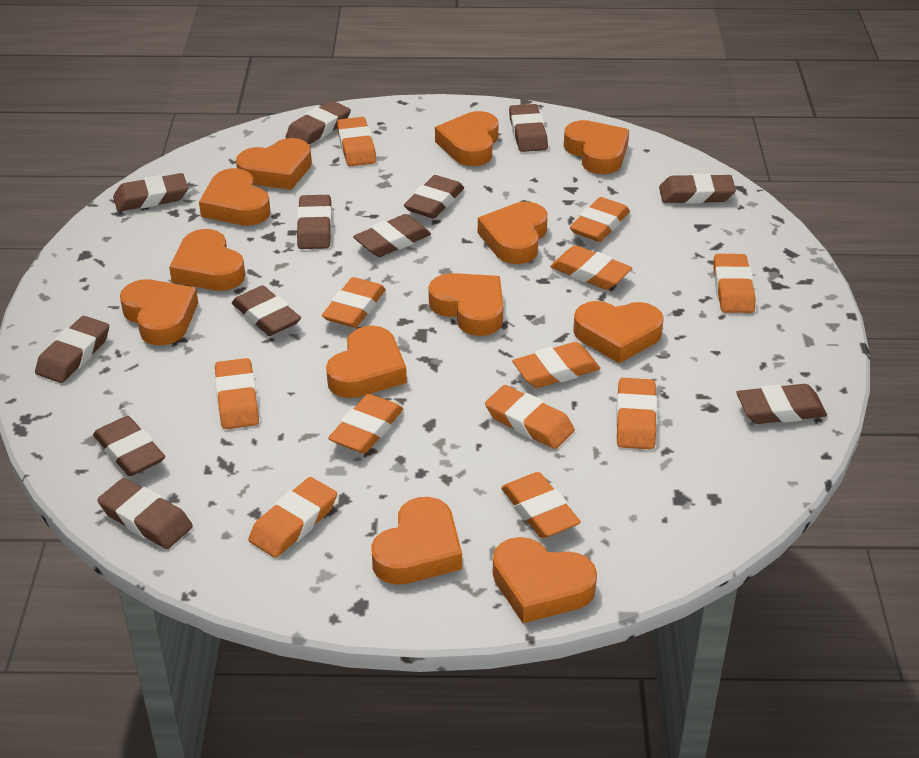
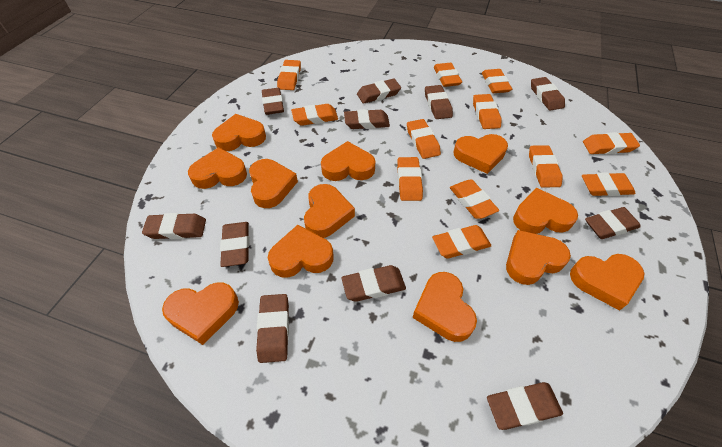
brown eraser: 12 -> 11

